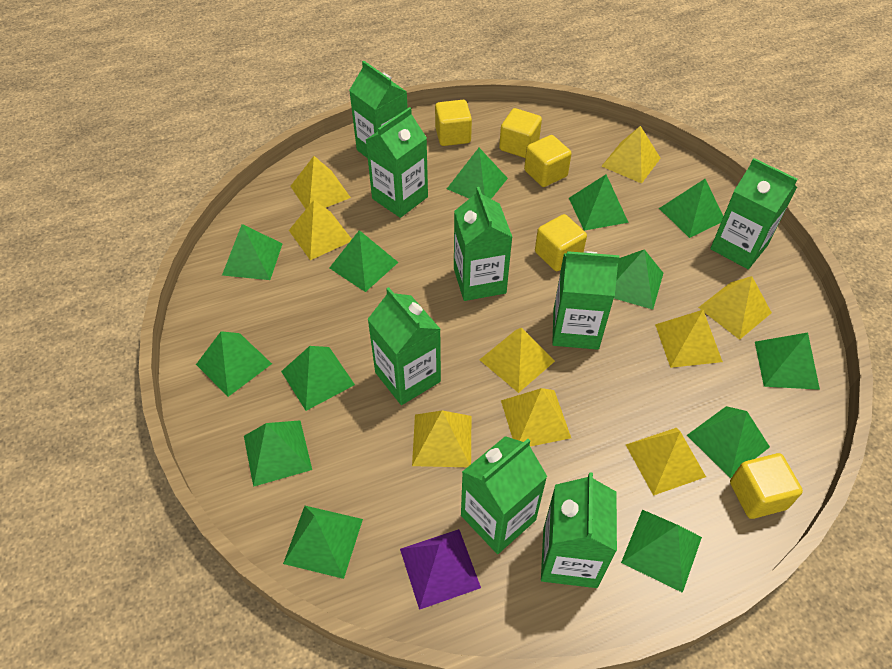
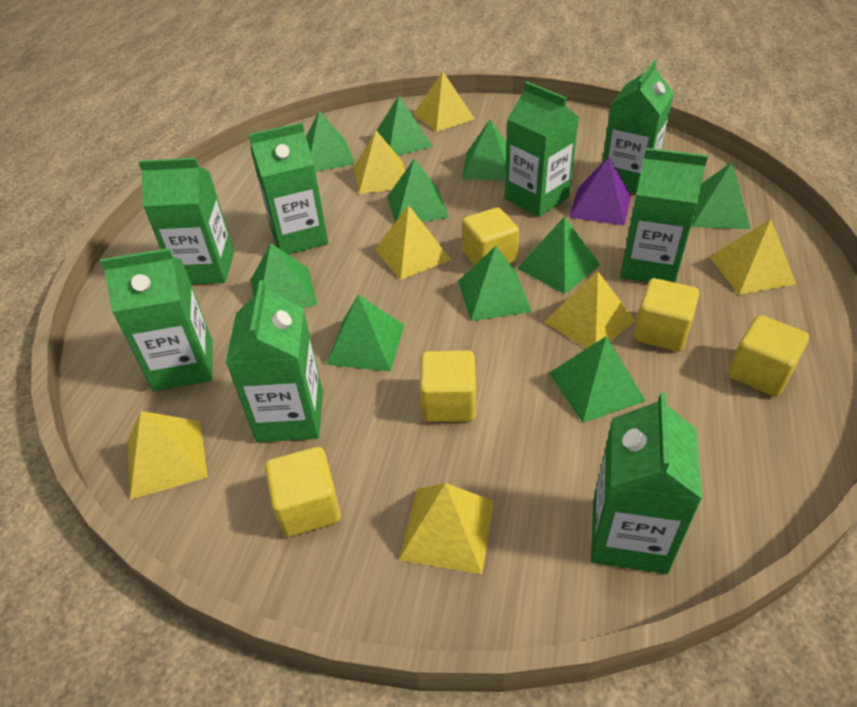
green pyramid: 13 -> 10
yellow pyramid: 9 -> 7

